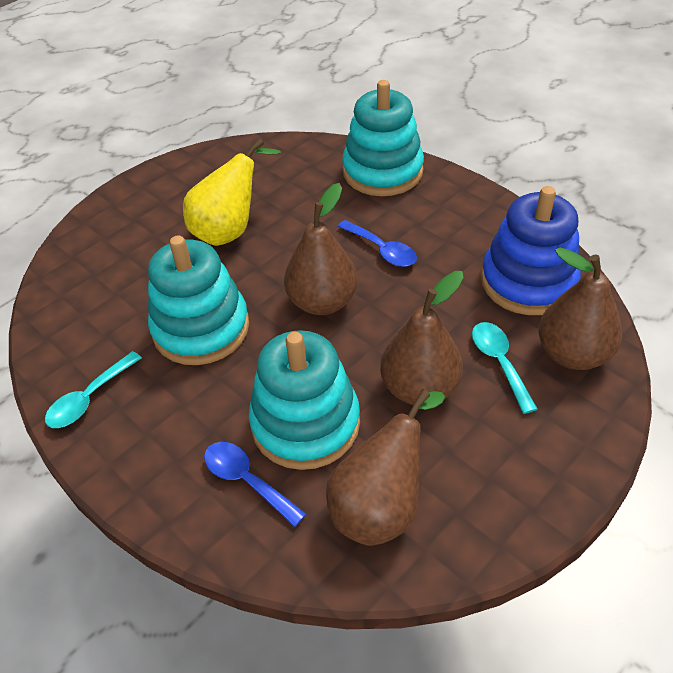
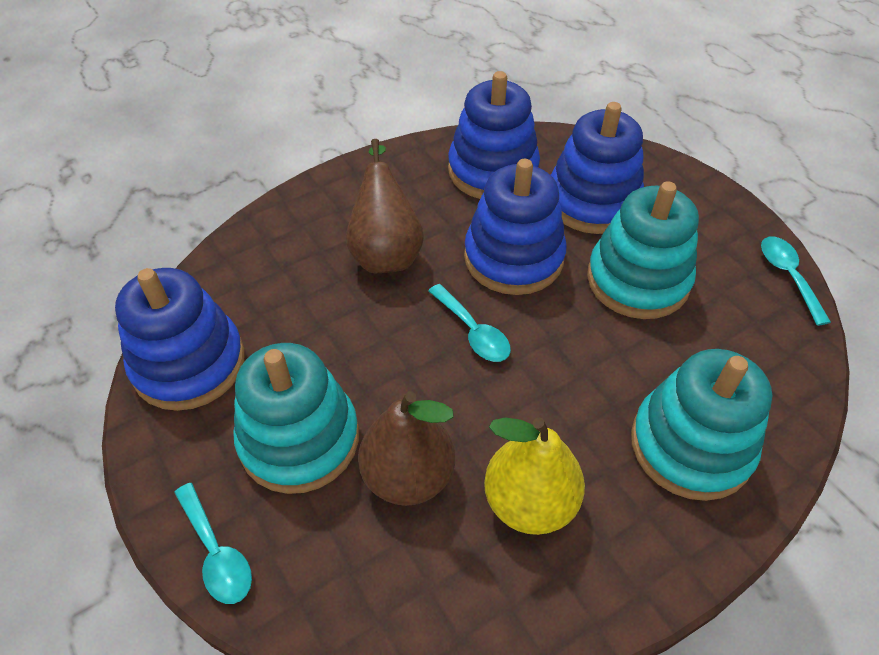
blue spoon: 2 -> 0
blue stacking toy: 1 -> 4
brown pear: 4 -> 2
turquoise spoon: 2 -> 3

